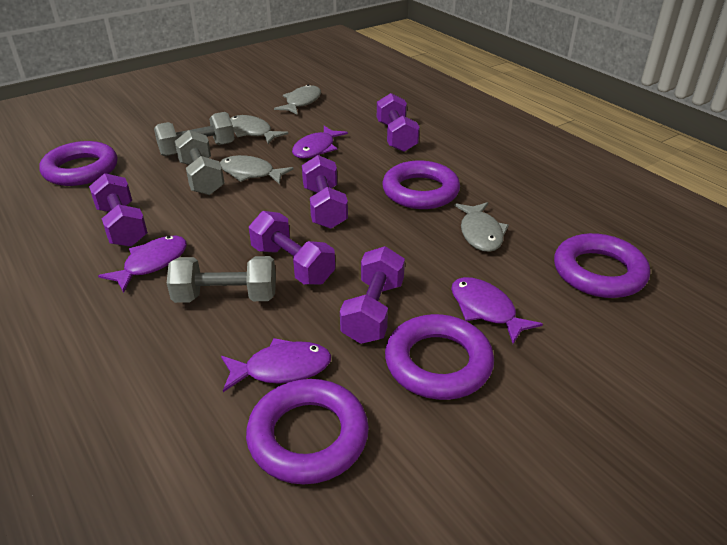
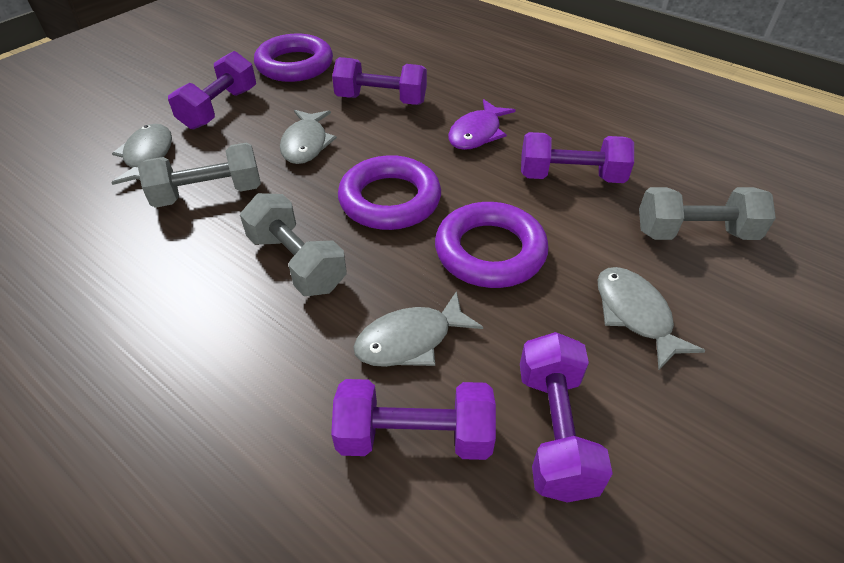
purple fish: 4 -> 1
purple ring: 5 -> 3

